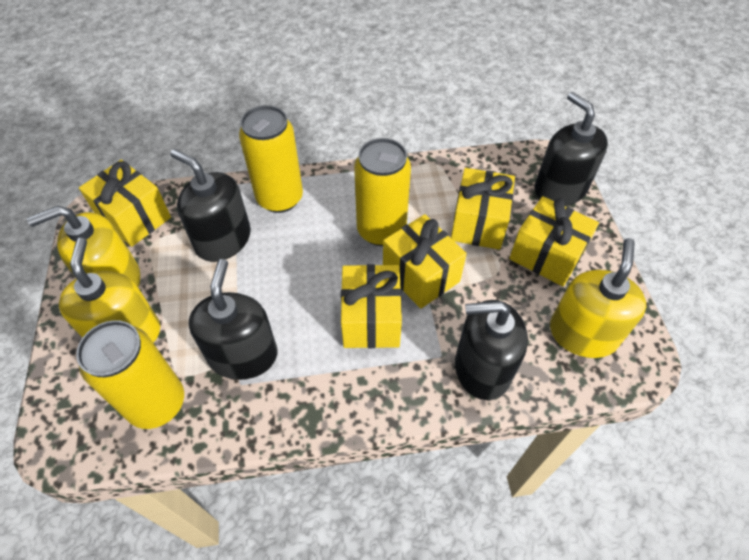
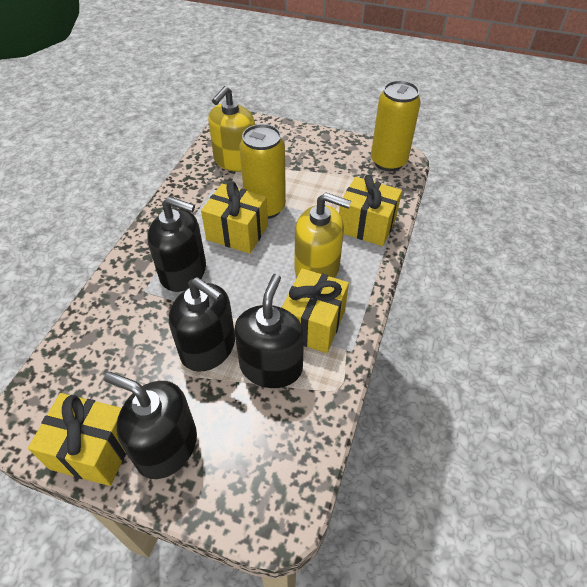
yellow can: 3 -> 2
yellow gift: 5 -> 4
yellow soap dispenser: 3 -> 2

